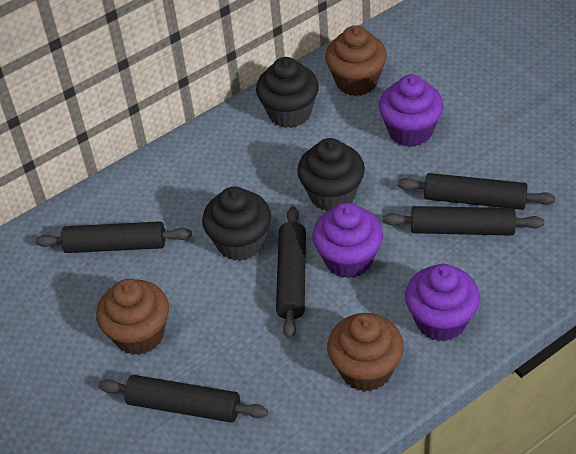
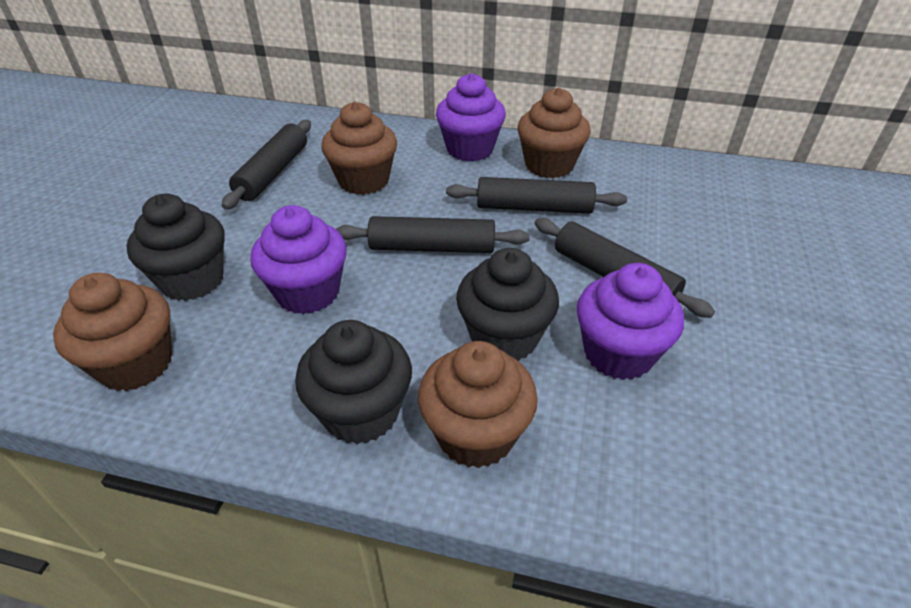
black rolling pin: 5 -> 4
brown cupcake: 3 -> 4

